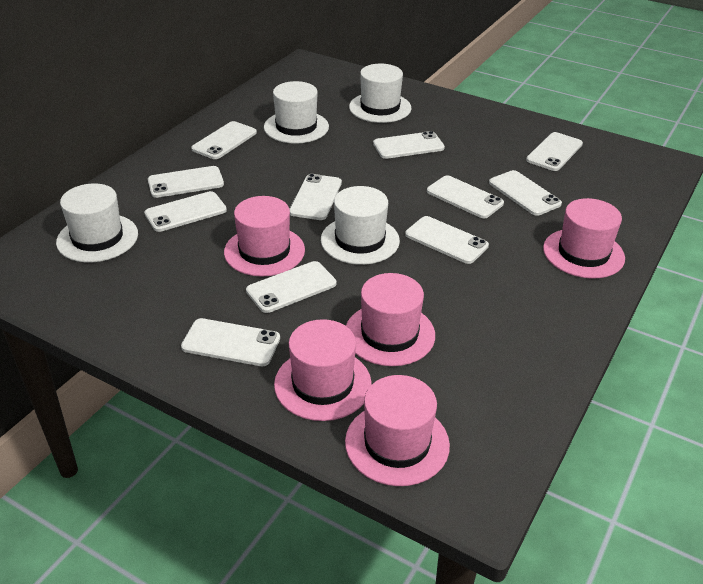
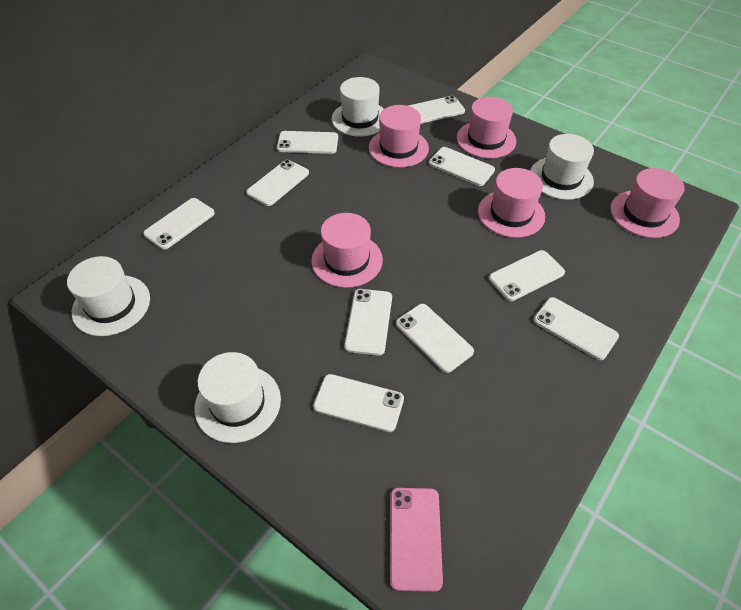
pink phone: 0 -> 1
white phone: 11 -> 10

